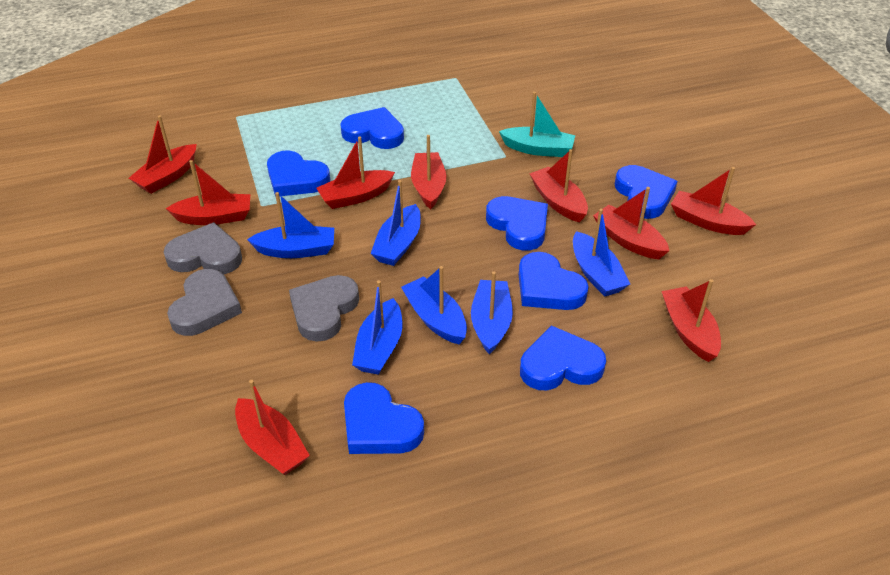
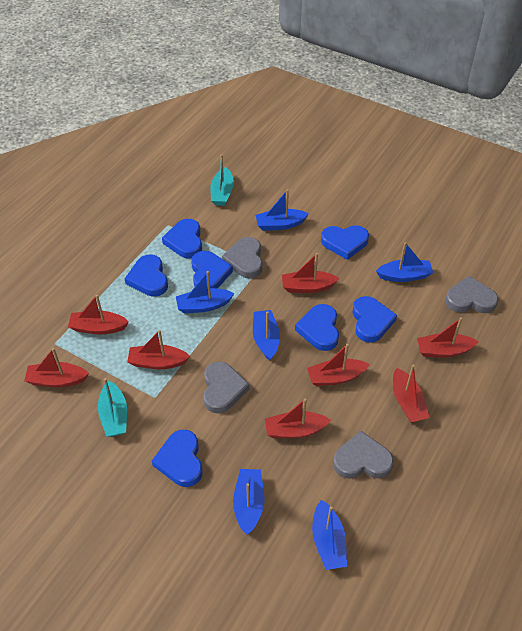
grey heart: 3 -> 4
red boat: 9 -> 8
turquoise boat: 1 -> 2

